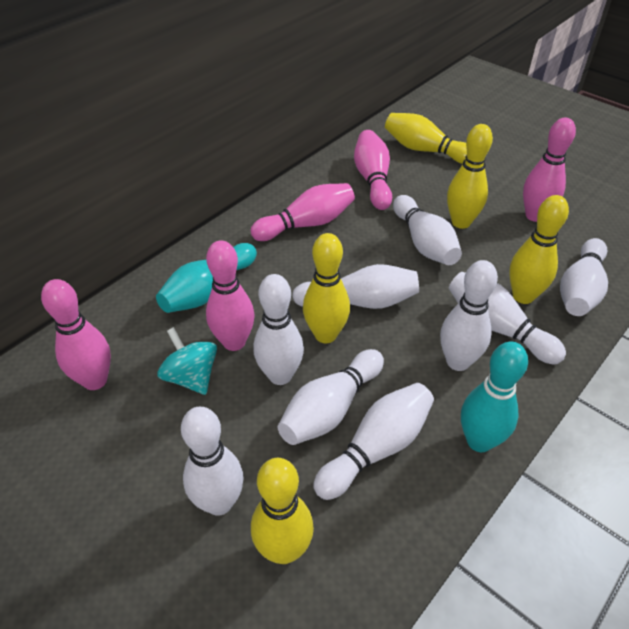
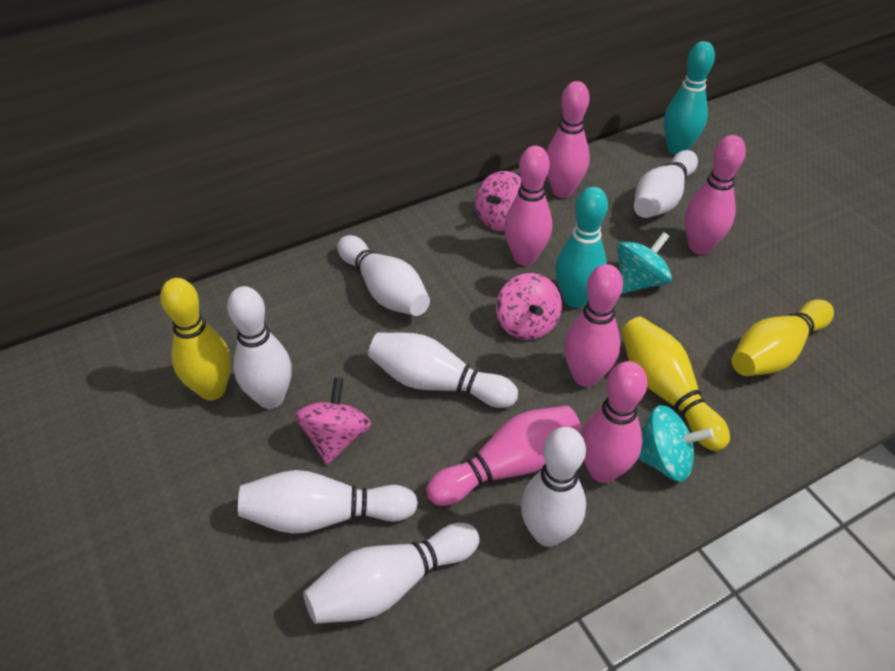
pink bowling pin: 5 -> 6
pink spinning top: 0 -> 3
turquoise spinning top: 1 -> 2
white bowling pin: 9 -> 7
yellow bowling pin: 5 -> 3

